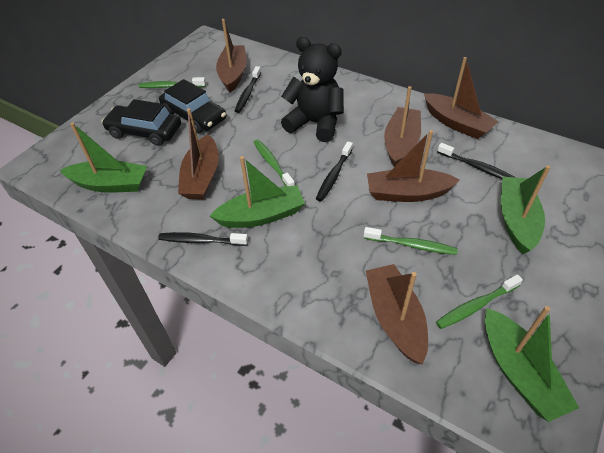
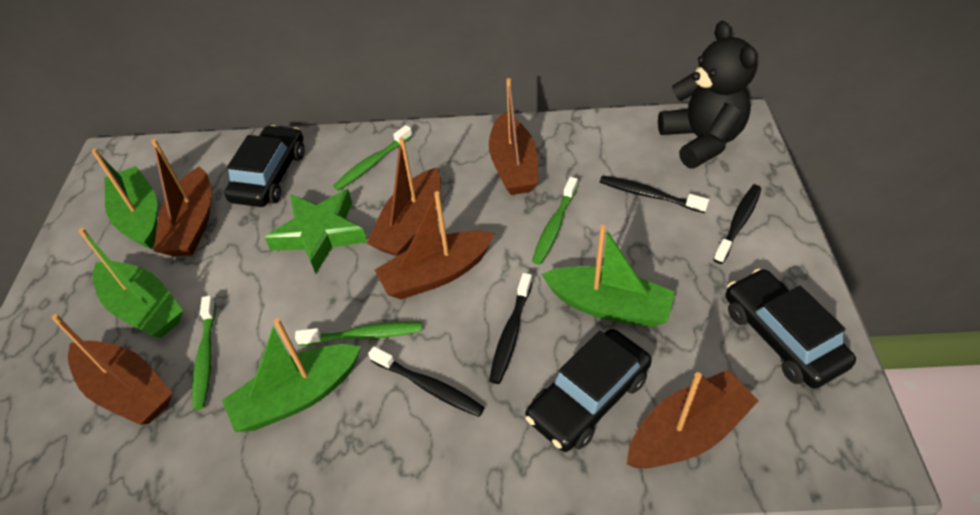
black car: 2 -> 3
green star: 0 -> 1

